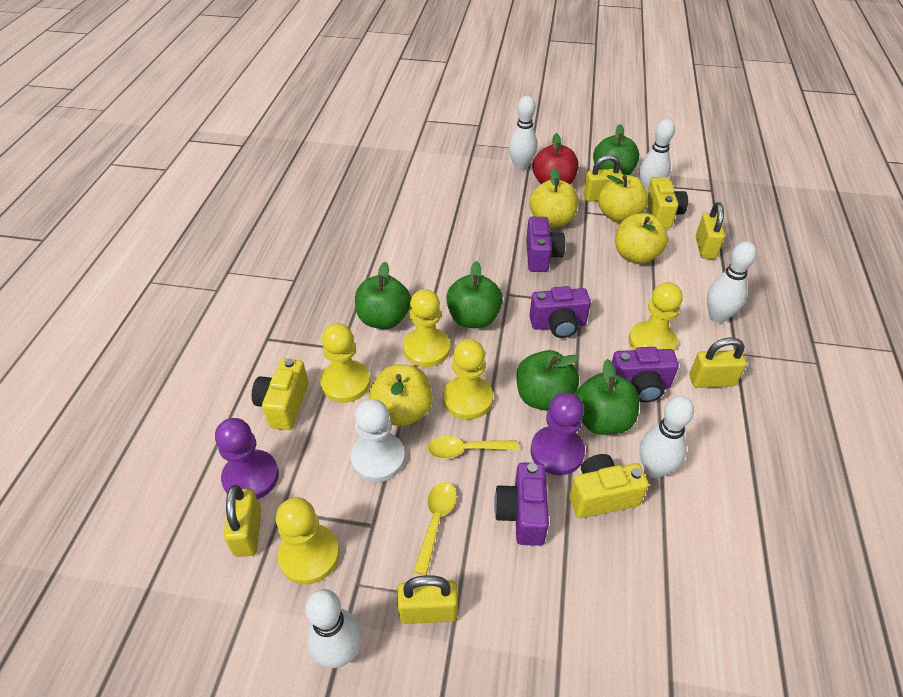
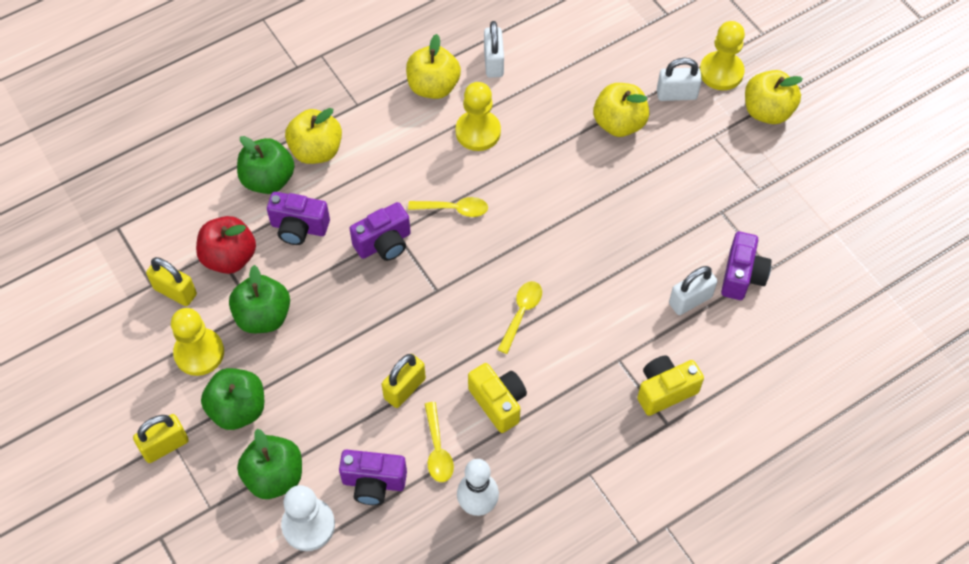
green apple: 5 -> 4
purple pawn: 2 -> 0
white bowling pin: 5 -> 1
white padlock: 0 -> 3
yellow camera: 3 -> 2
yellow padlock: 5 -> 3
yellow pawn: 5 -> 3
yellow spoon: 2 -> 3

